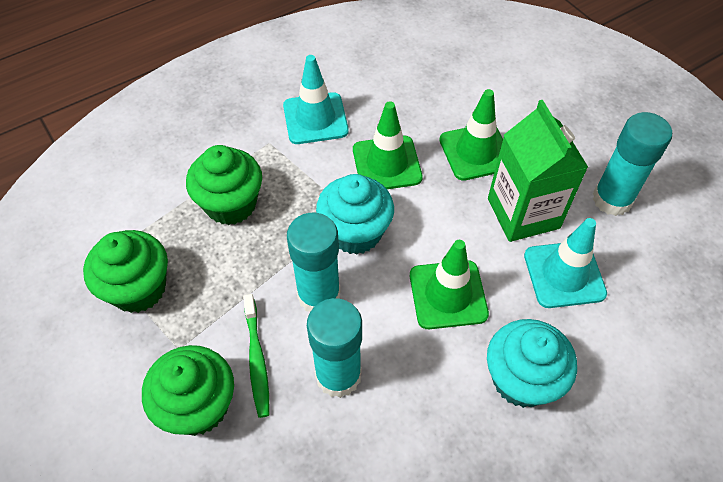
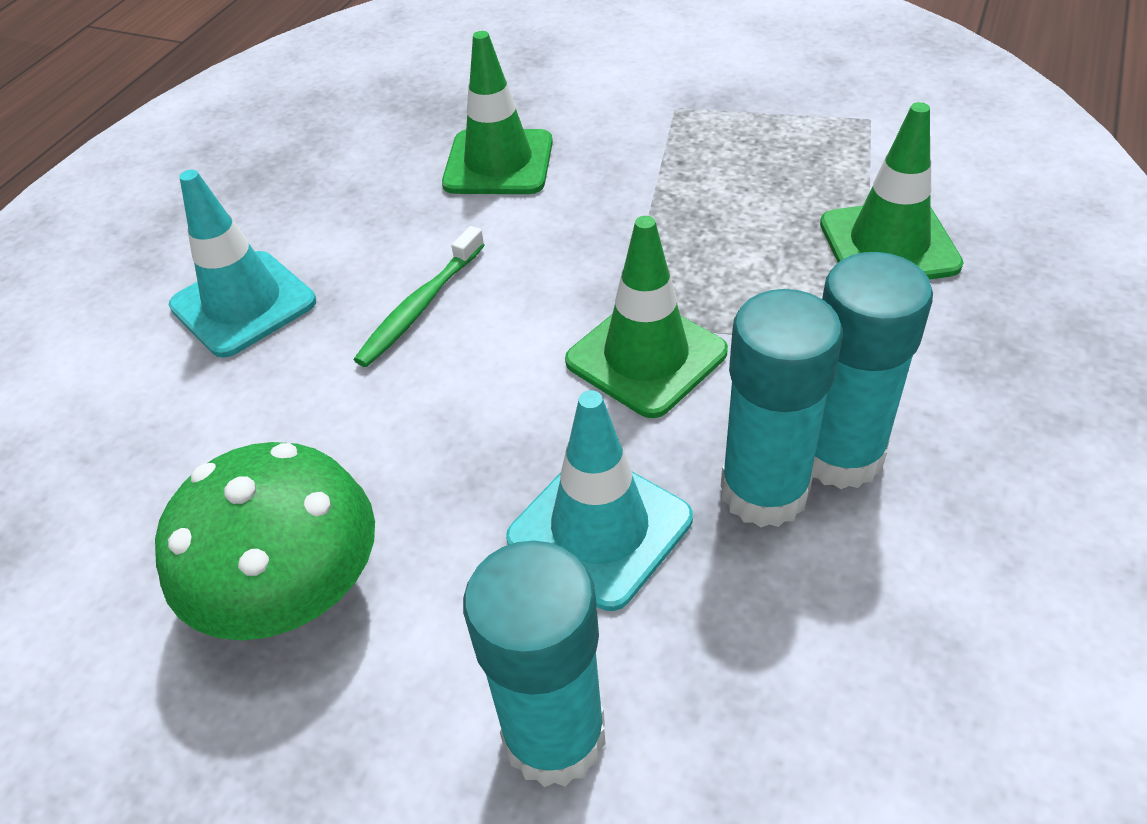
green carton: 1 -> 0
green cupcake: 3 -> 0
green mushroom: 0 -> 1
turquoise cupcake: 2 -> 0

